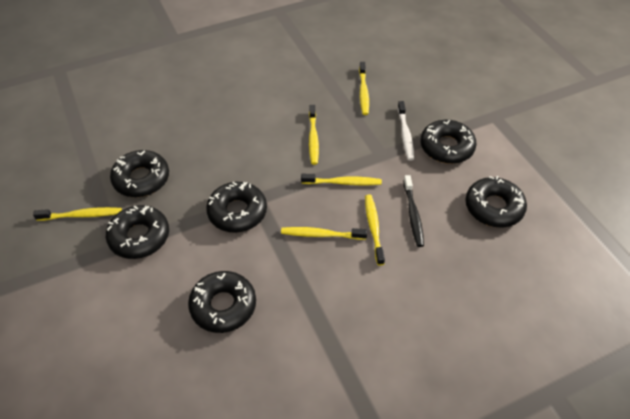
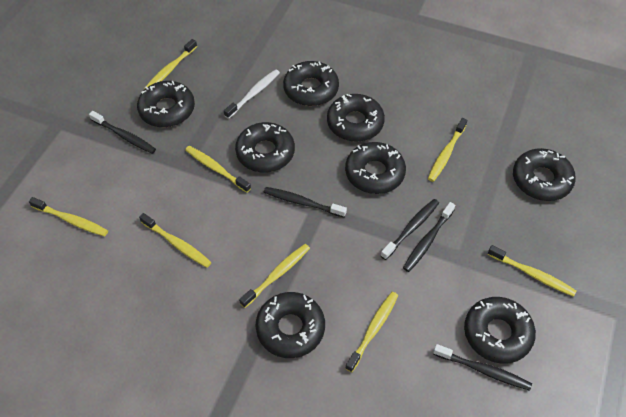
black donut: 6 -> 8
black toothbrush: 1 -> 5
yellow toothbrush: 6 -> 8

